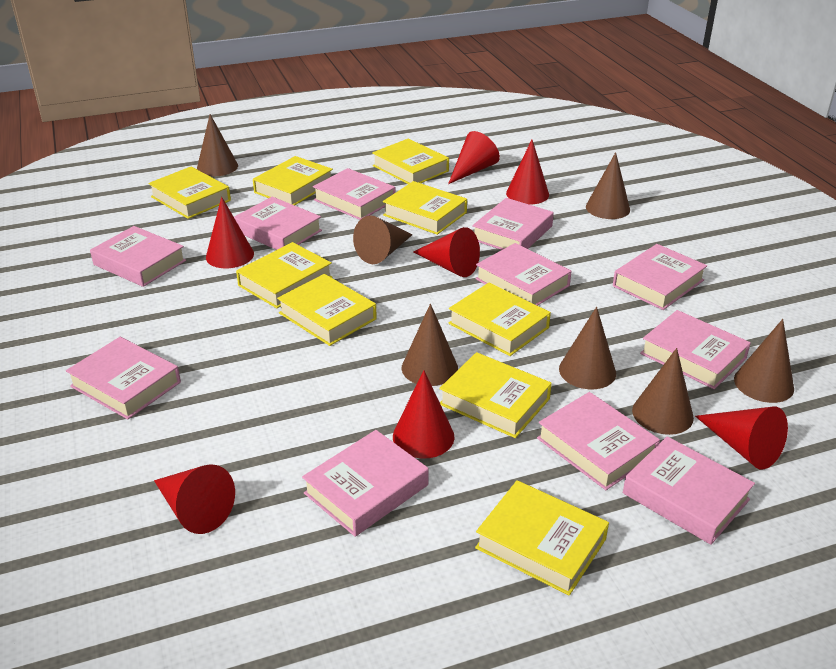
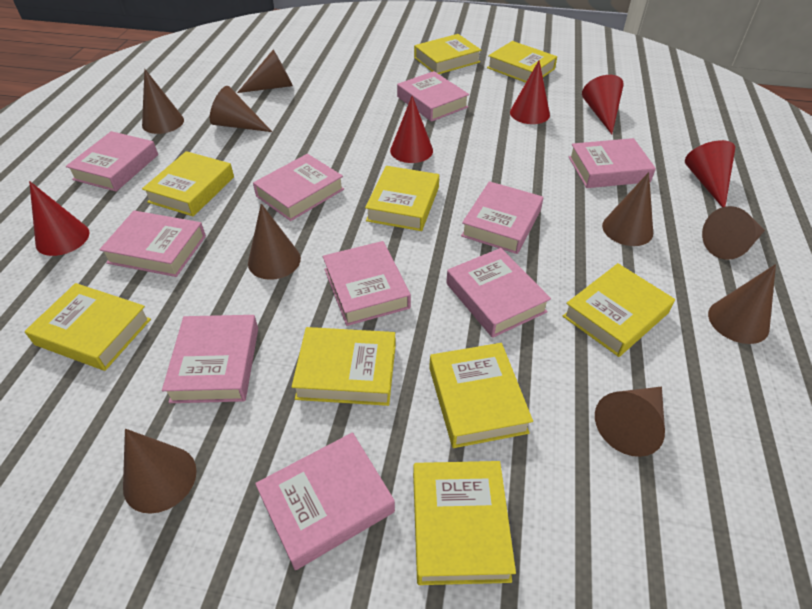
brown cone: 7 -> 9
pink book: 11 -> 10
red cone: 7 -> 5

